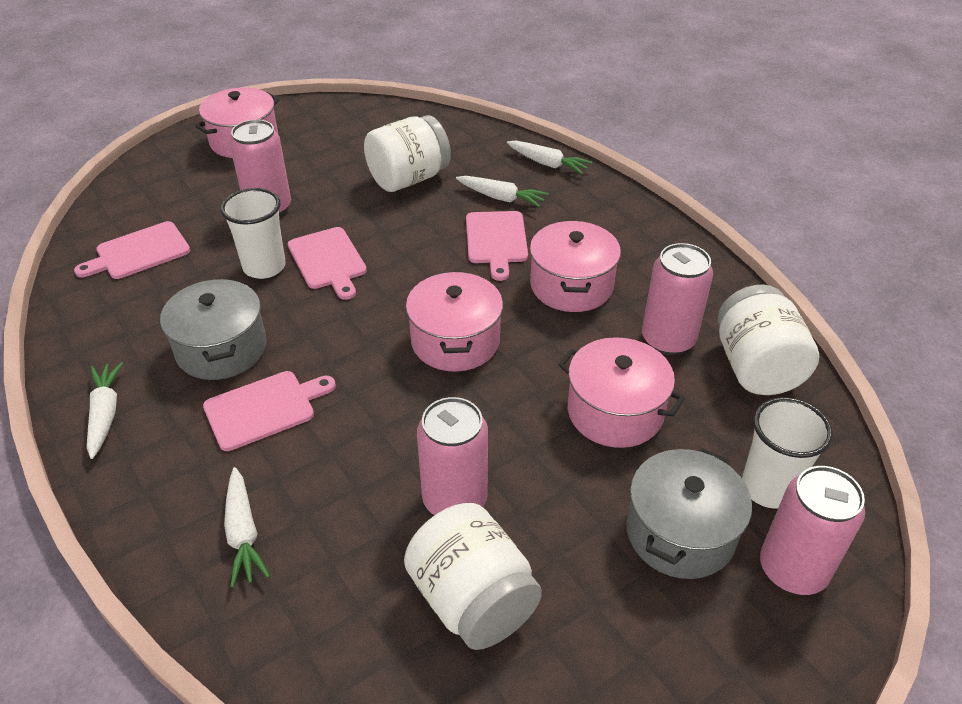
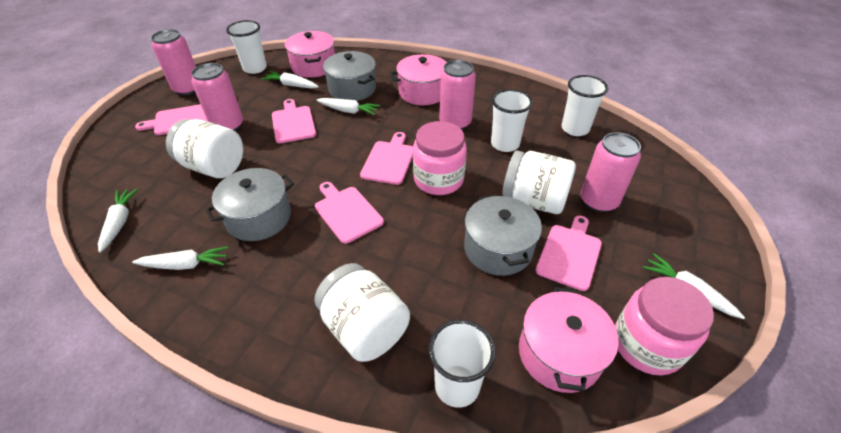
grey pot: 2 -> 3
pink cutting board: 4 -> 5
pink jar: 0 -> 2
pink pot: 4 -> 3
white carrot: 4 -> 5
white cup: 2 -> 4

